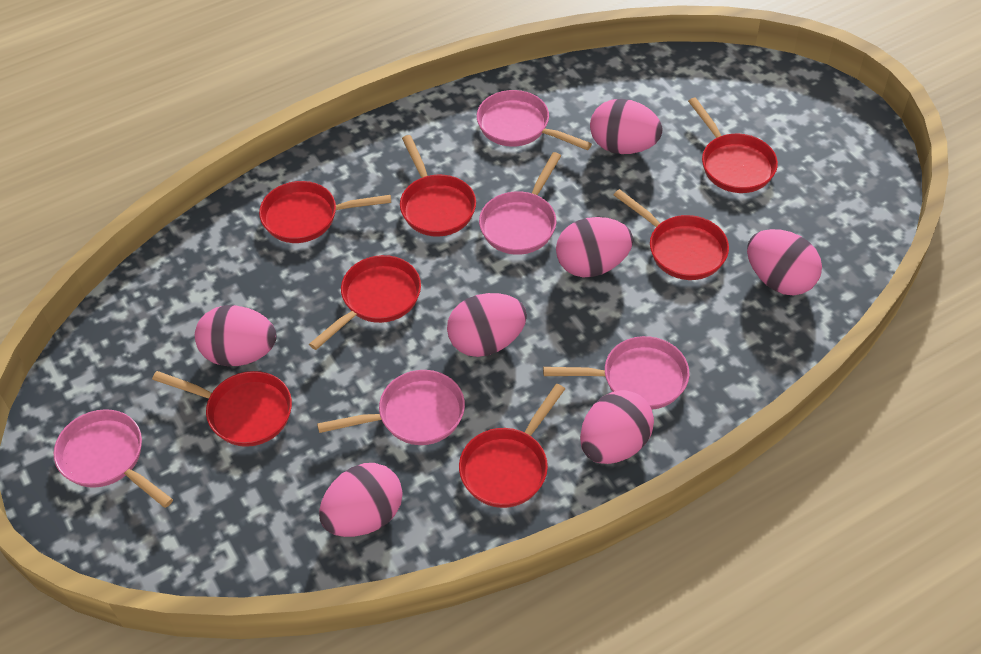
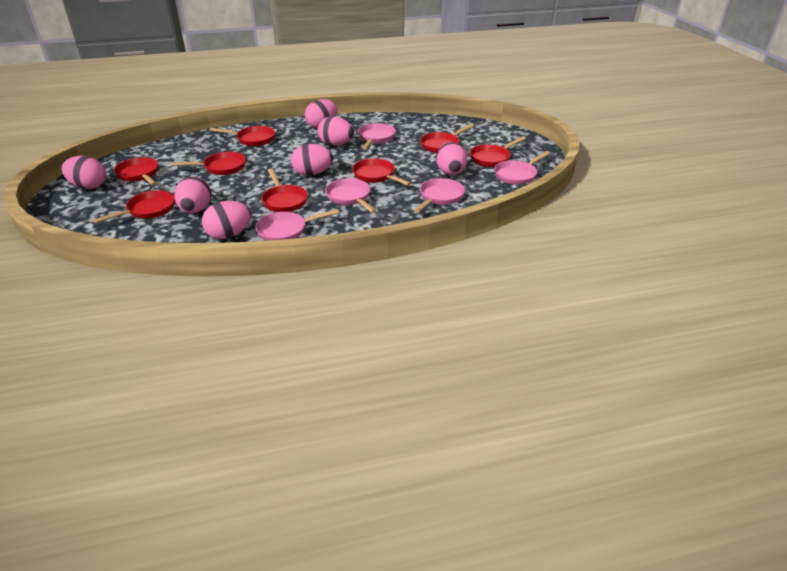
red pan: 7 -> 8

